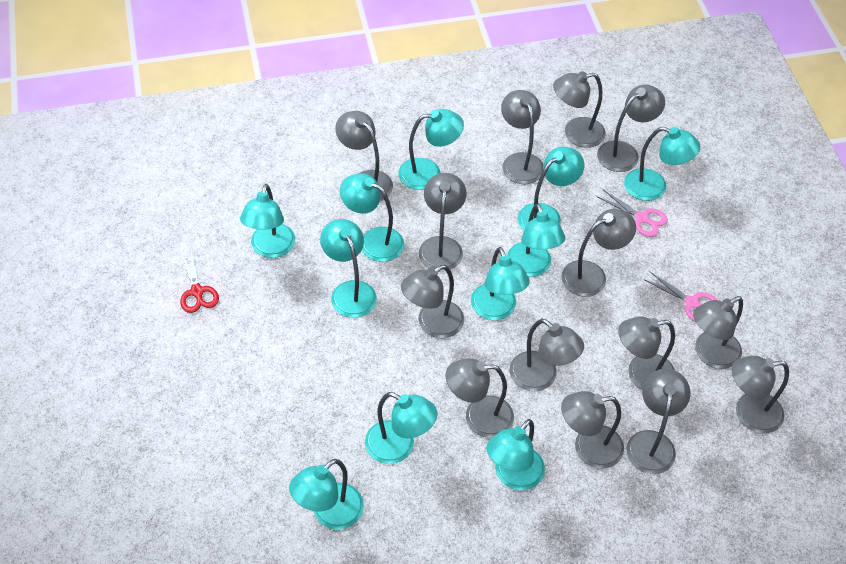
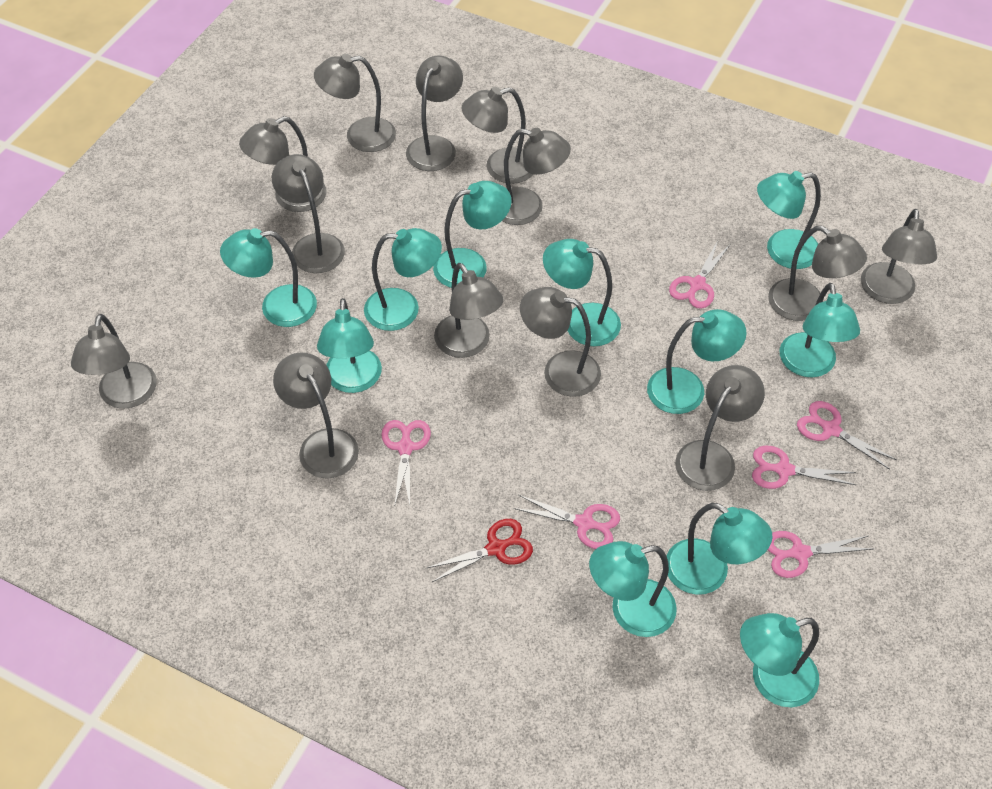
grey lamp: 14 -> 13
pink scissors: 2 -> 6

